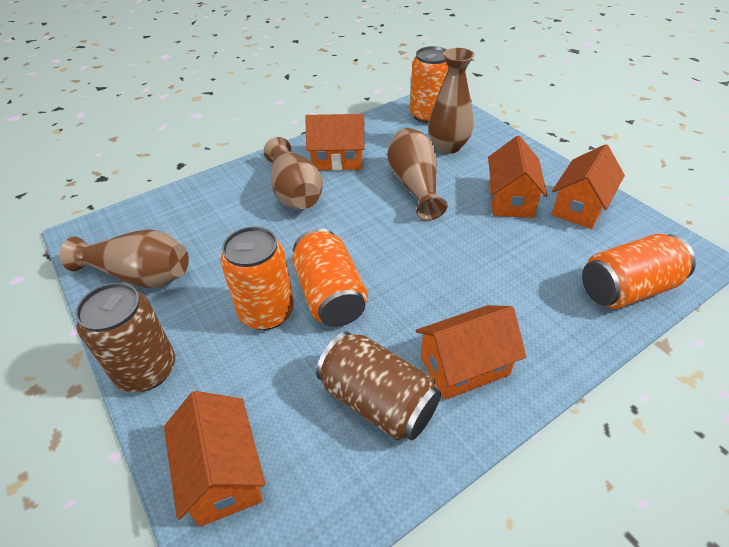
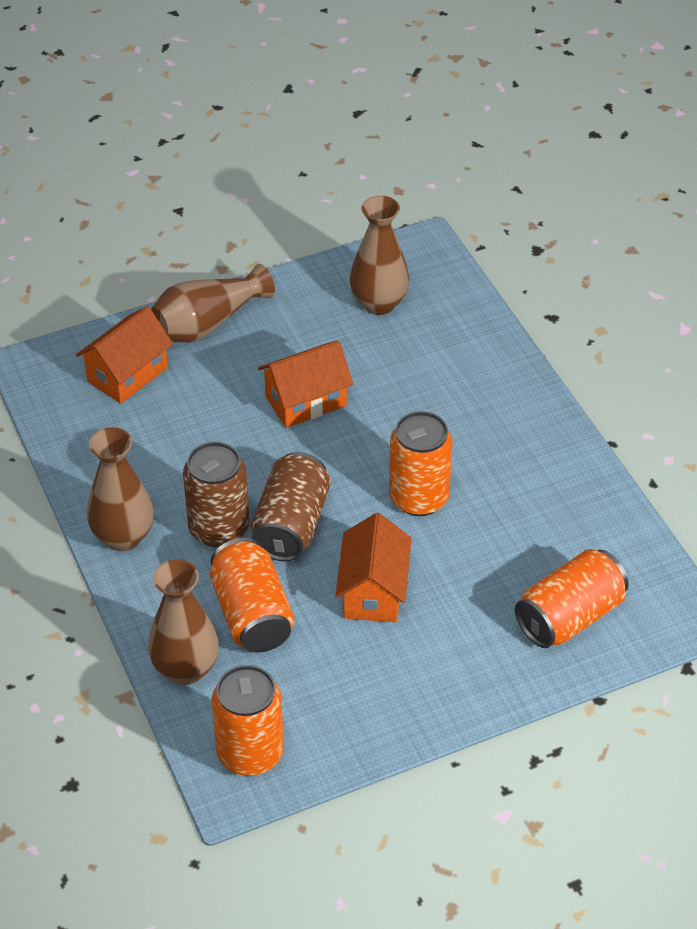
orange house: 5 -> 3

